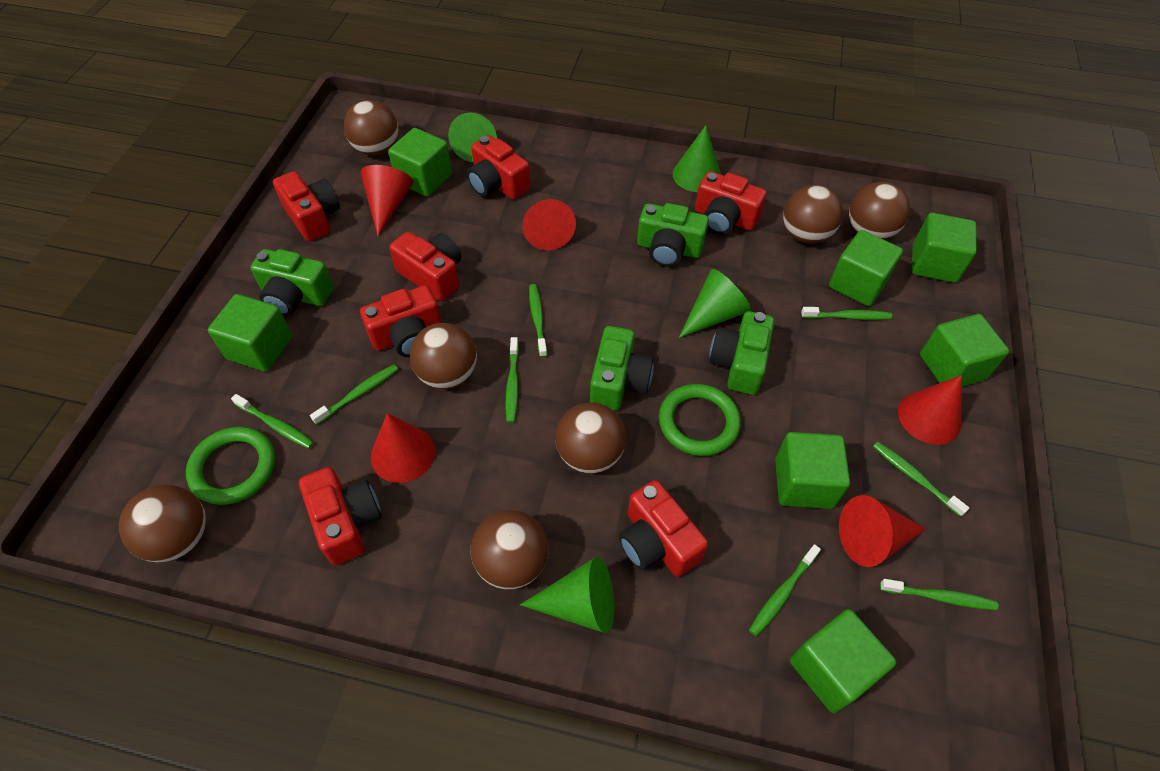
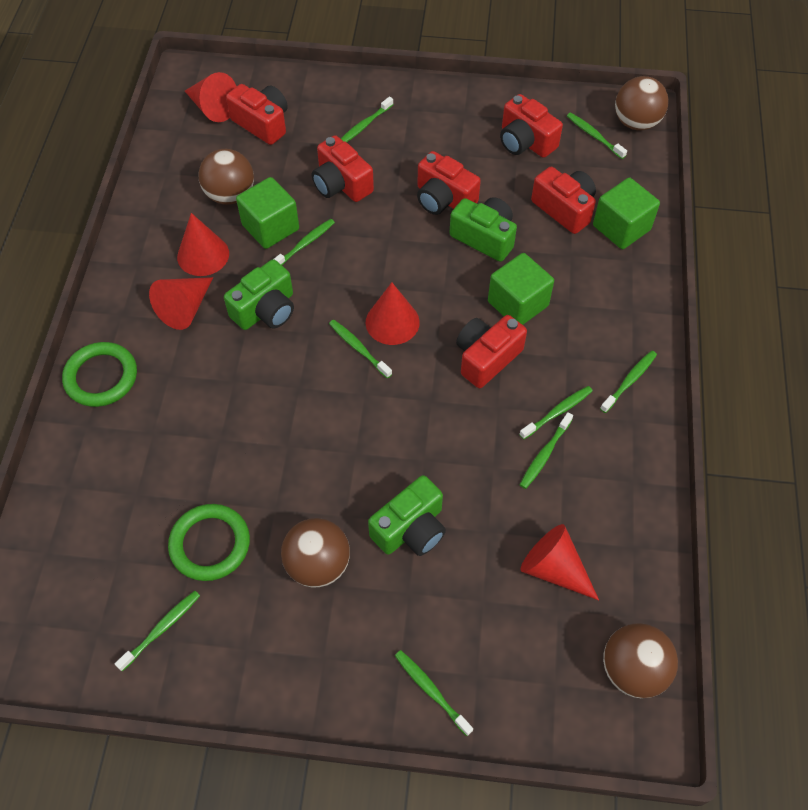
brown ball: 7 -> 4
green camera: 4 -> 3
green cone: 4 -> 0
green cube: 7 -> 3
green toothbrush: 8 -> 9
red camera: 7 -> 6

